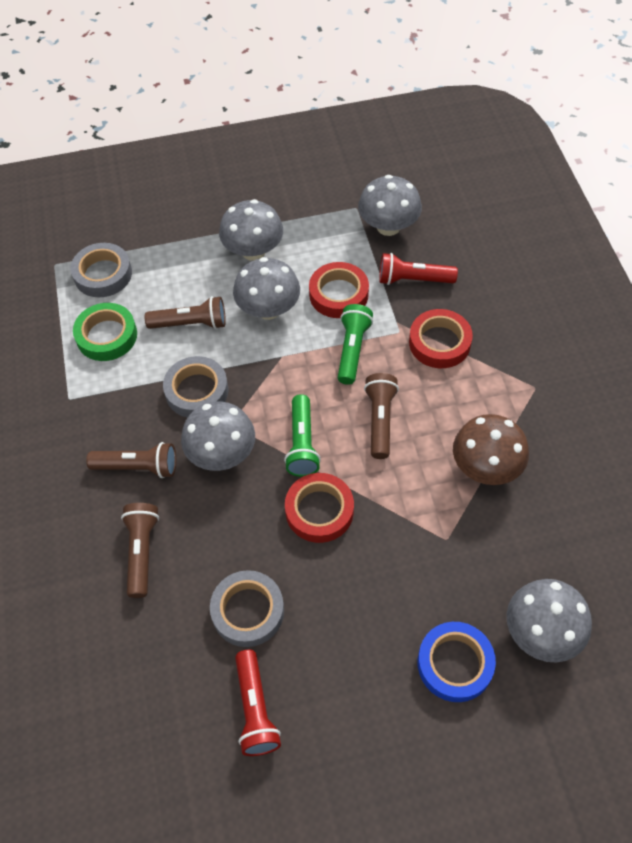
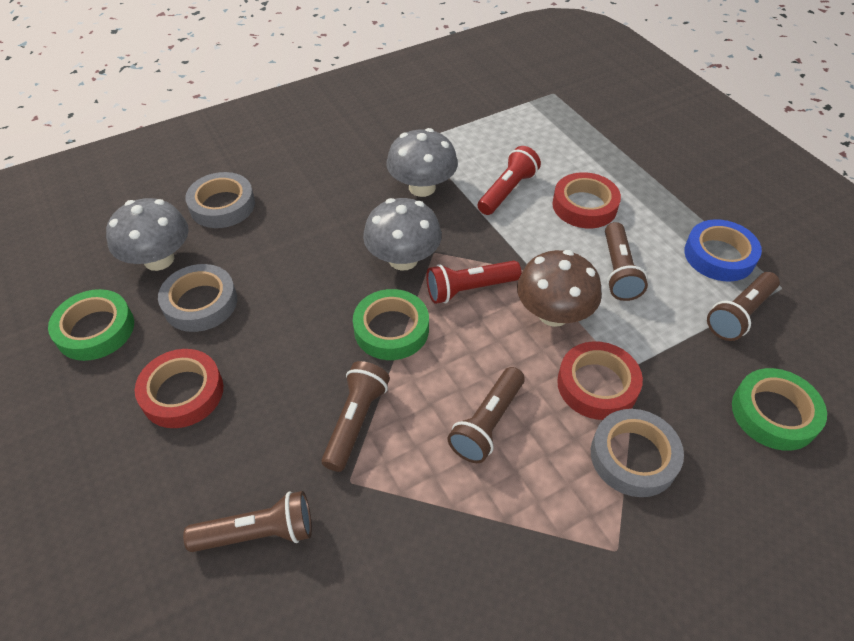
brown flashlight: 4 -> 5
green flashlight: 2 -> 0
green tape: 1 -> 3
grey mushroom: 5 -> 3

